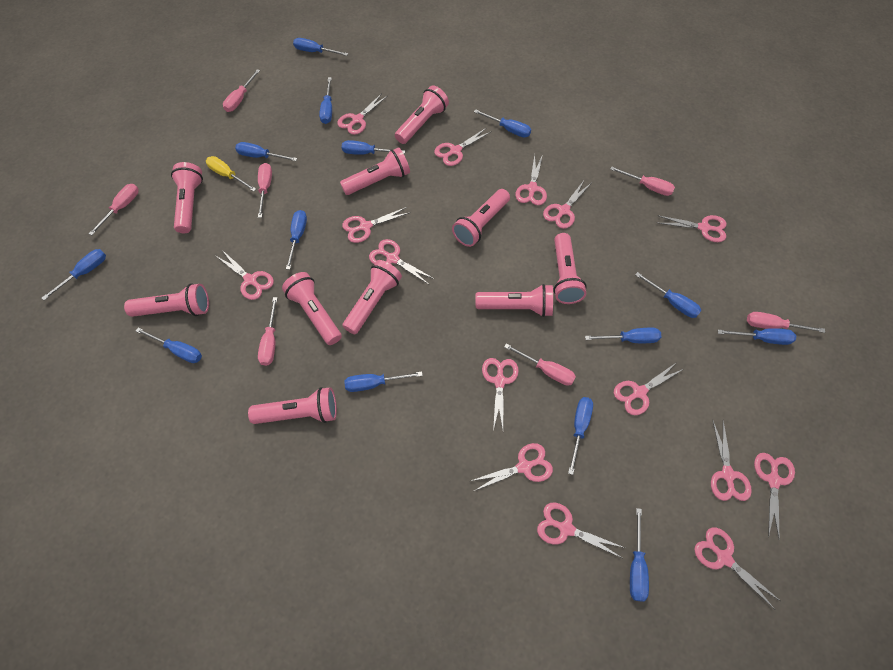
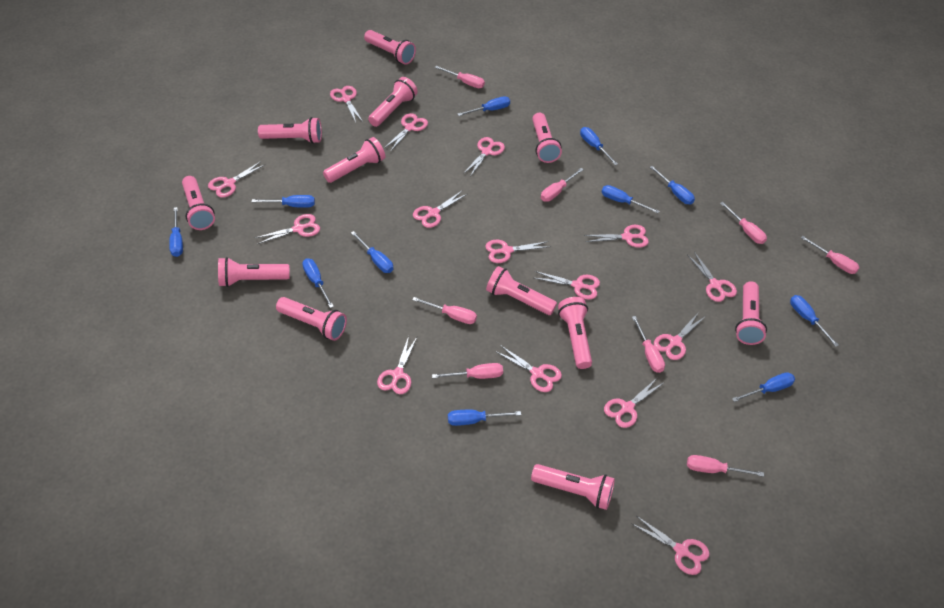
blue screwdriver: 14 -> 11
pink flashlight: 10 -> 12
pink screwdriver: 7 -> 8
yellow screwdriver: 1 -> 0

